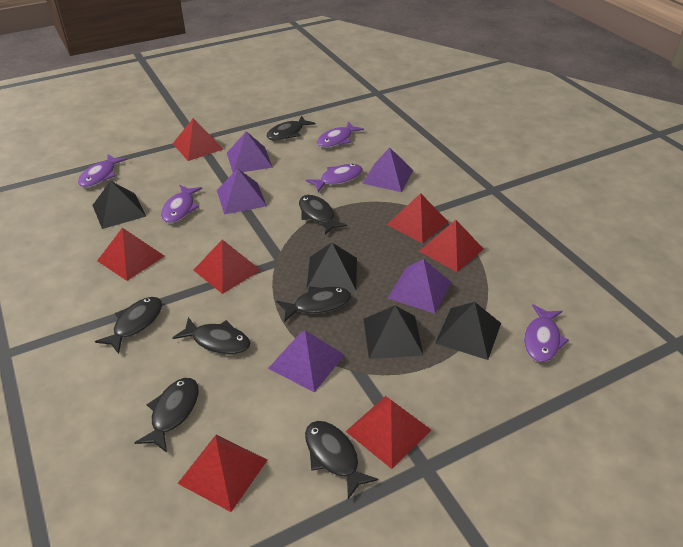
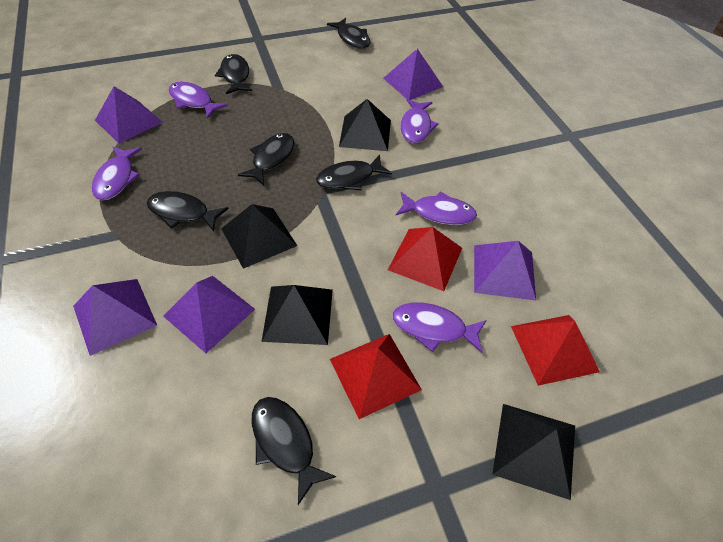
black fish: 7 -> 6
red pyramid: 7 -> 3

